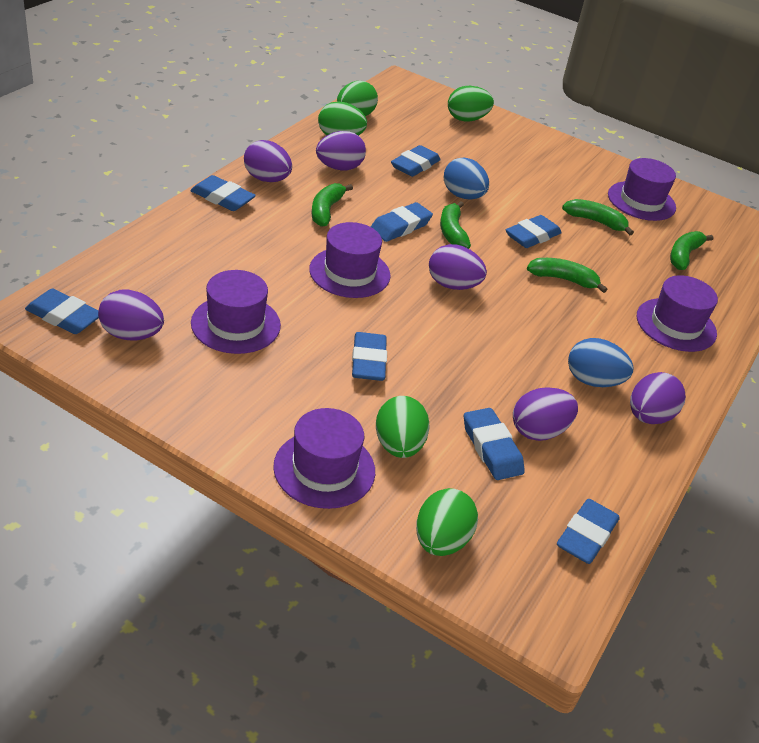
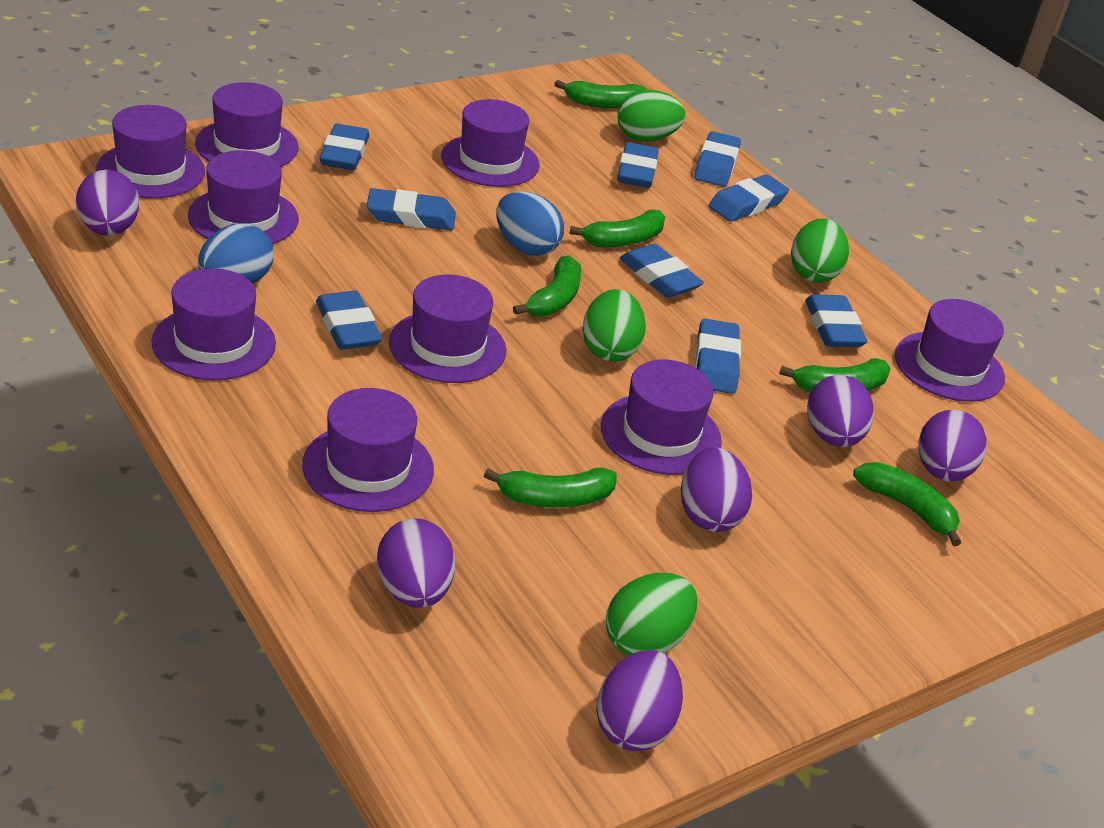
blue eraser: 8 -> 9
green banana: 5 -> 6
green egg: 5 -> 4
purple hat: 5 -> 9

